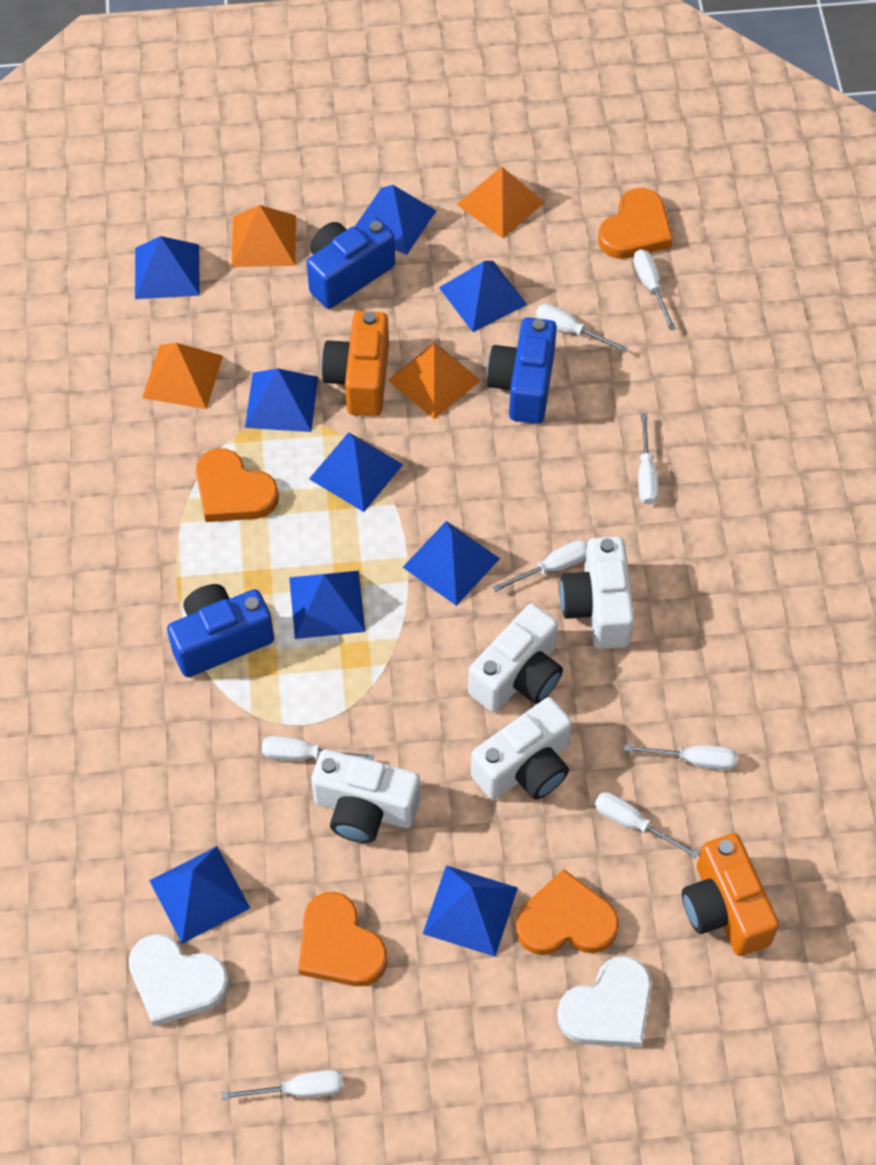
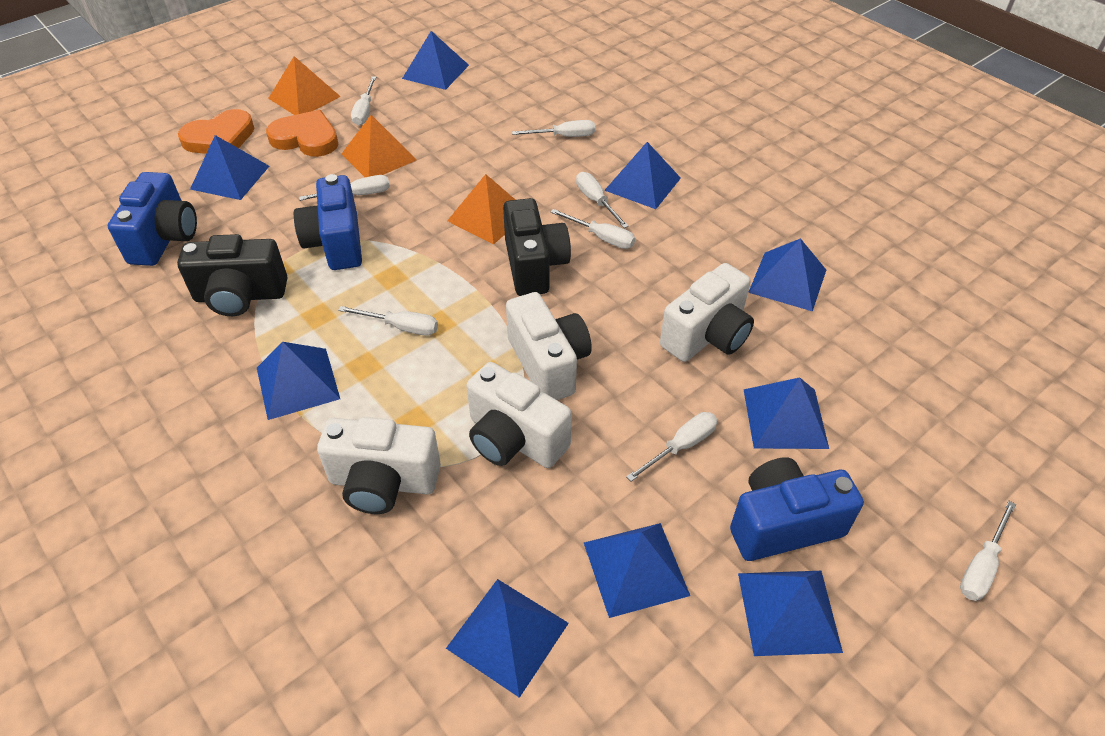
black camera: 0 -> 2
orange camera: 2 -> 0
orange heart: 4 -> 2
orange pyramid: 4 -> 3
white heart: 2 -> 0

